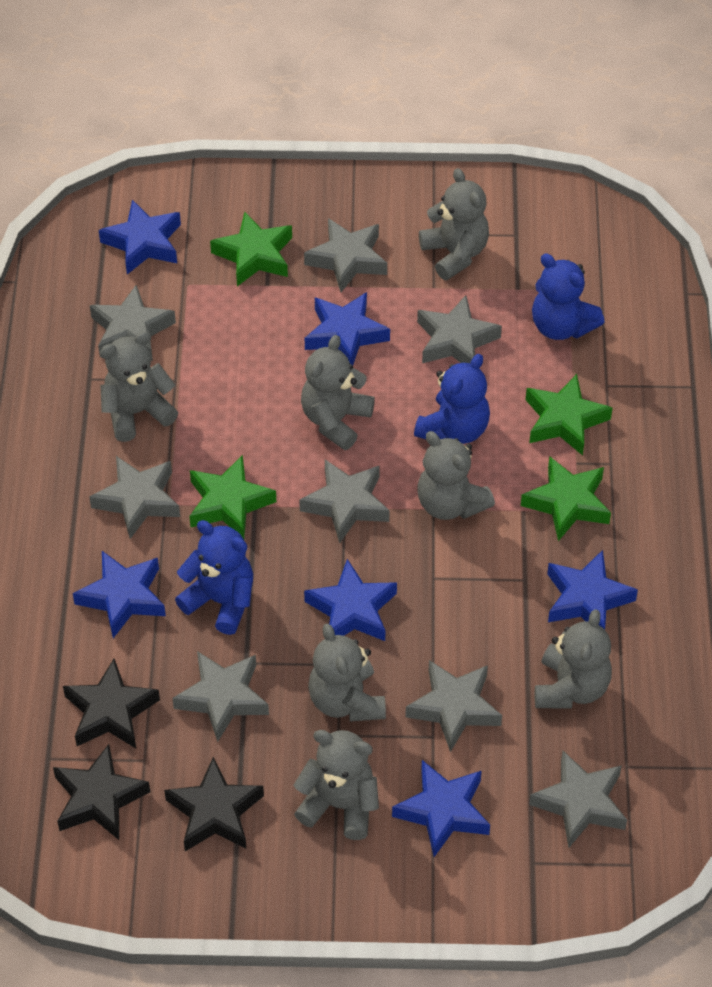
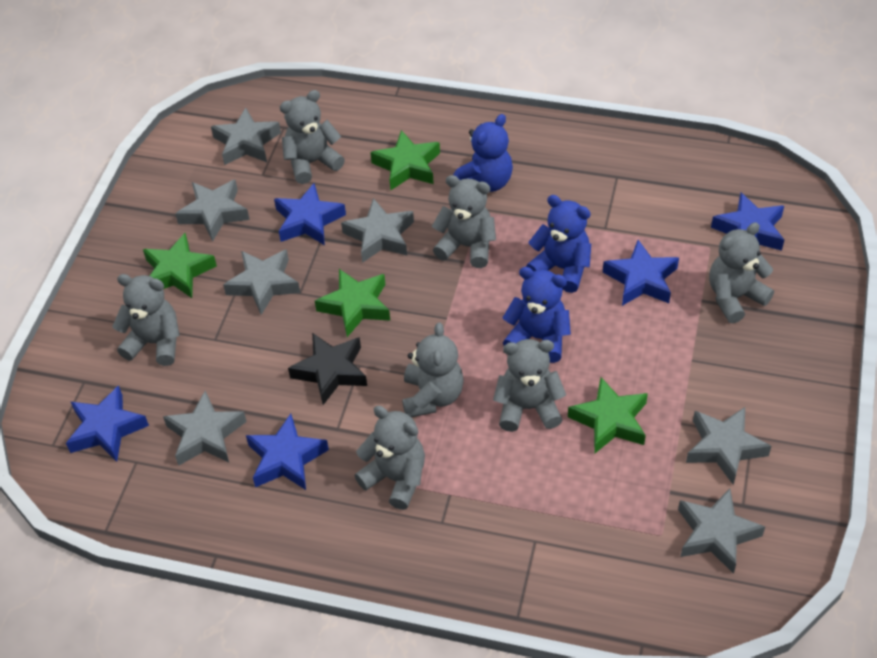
black star: 3 -> 1
blue star: 6 -> 5
grey star: 8 -> 7

